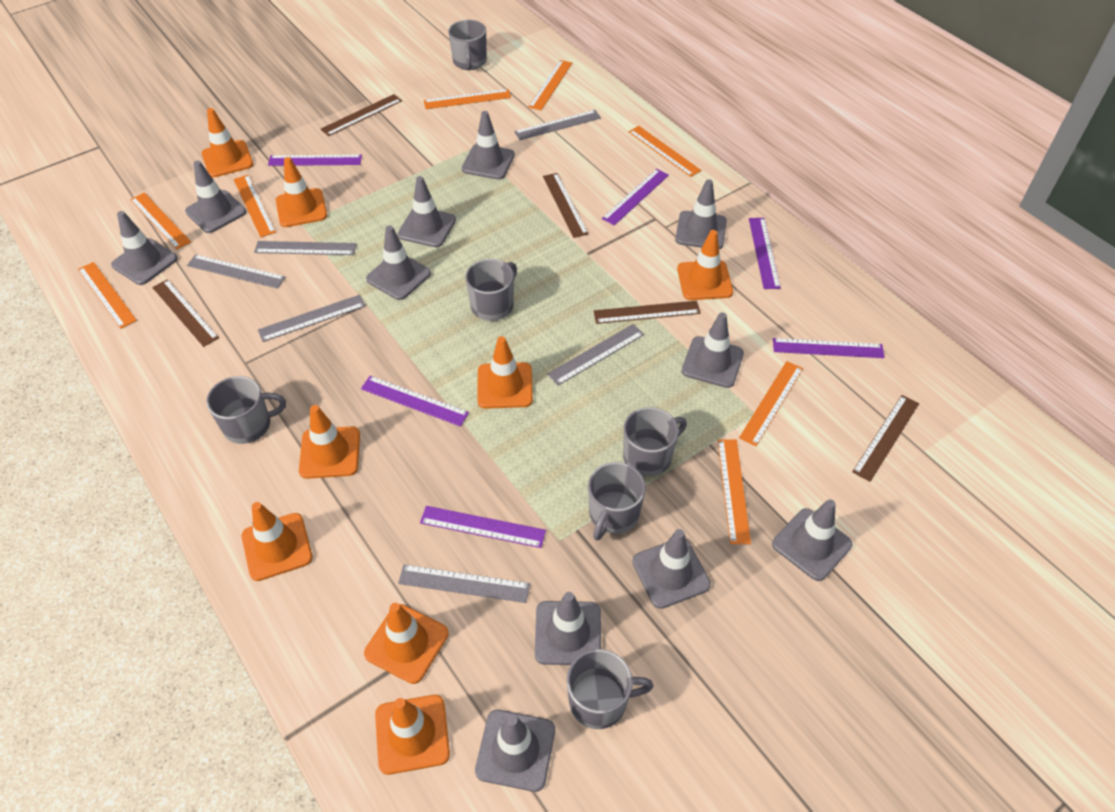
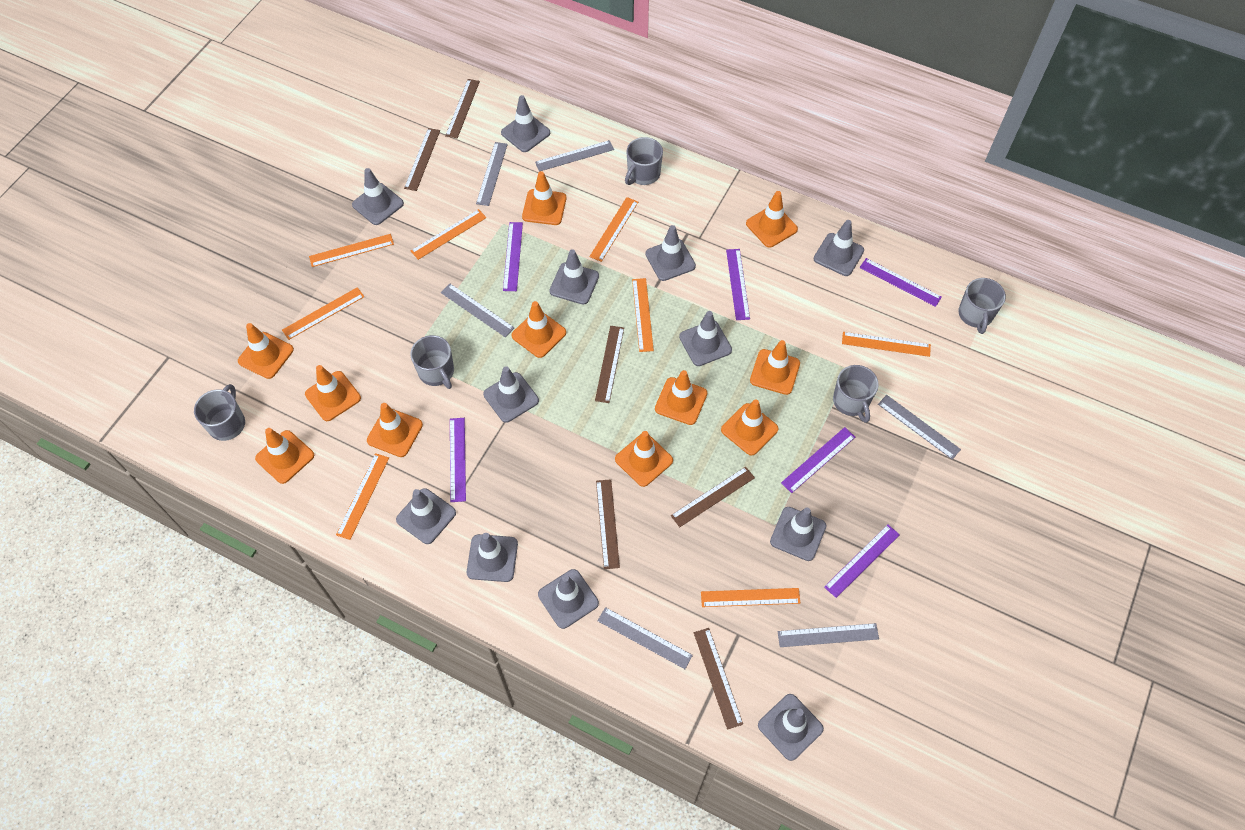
brown ruler: 5 -> 6
grey mug: 6 -> 5
grey traffic cone: 11 -> 12
orange traffic cone: 8 -> 11

